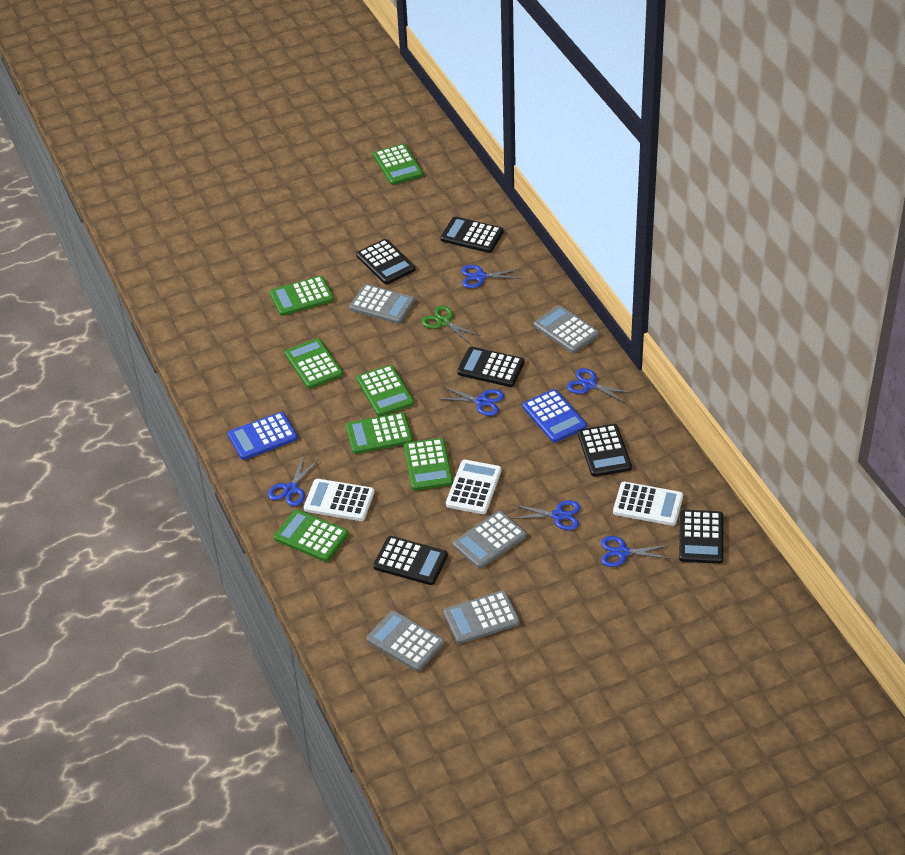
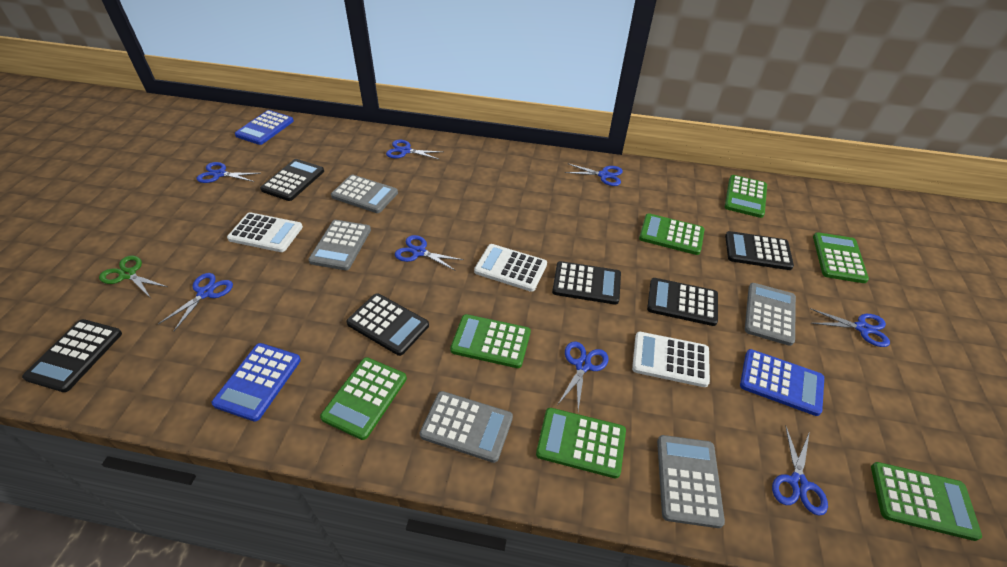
blue calculator: 2 -> 3
blue scissors: 6 -> 8

